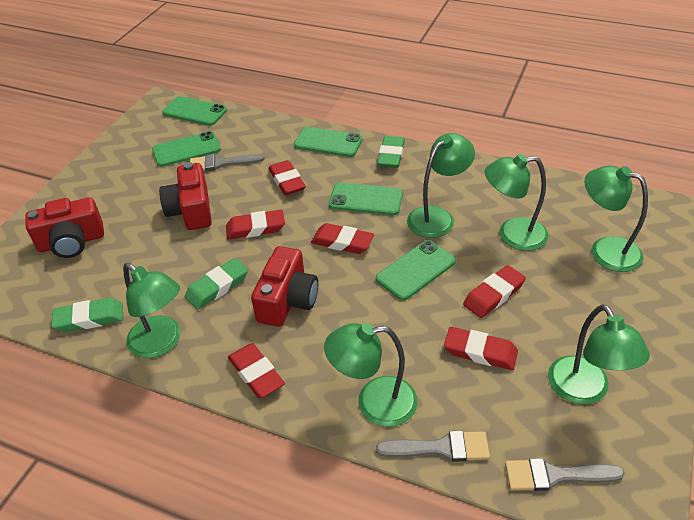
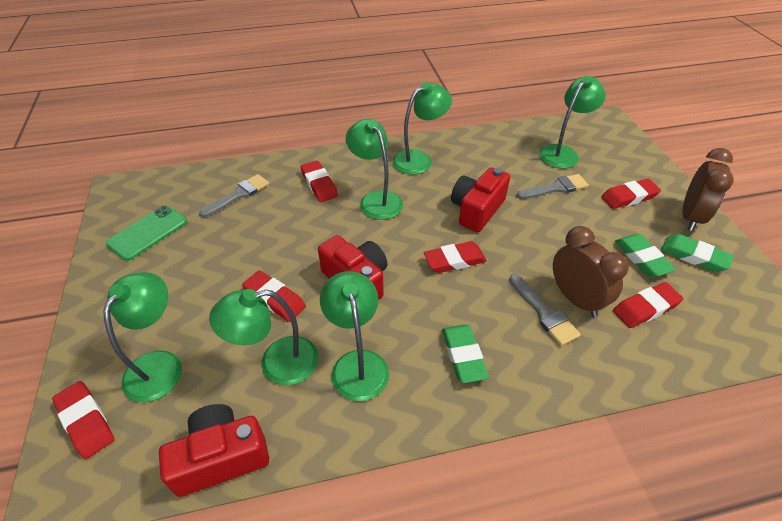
brown clock: 0 -> 2
green phone: 5 -> 1

